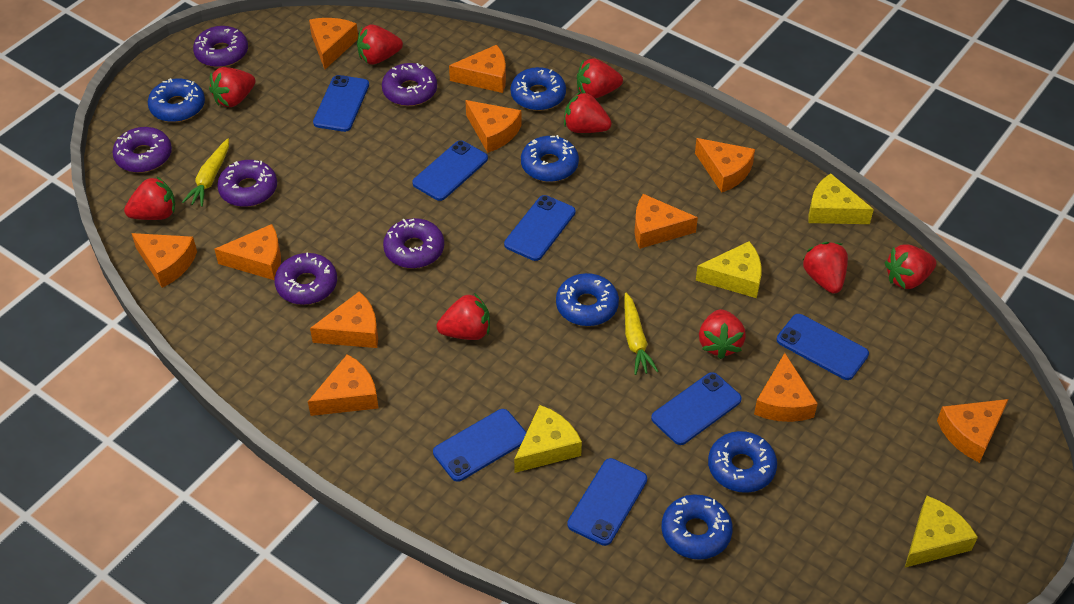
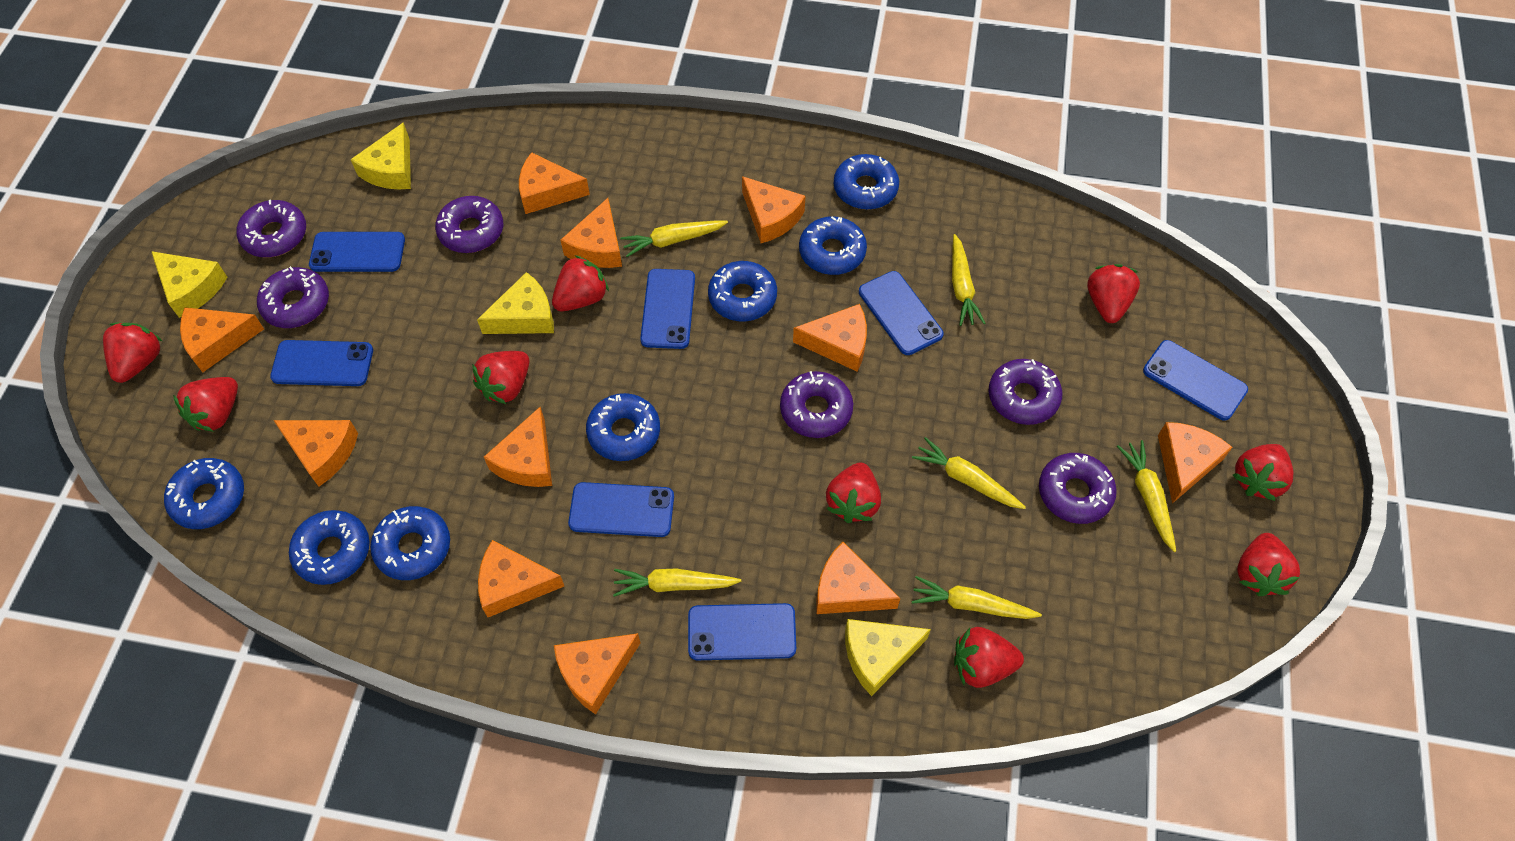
blue donut: 6 -> 7
yellow carrot: 2 -> 6

